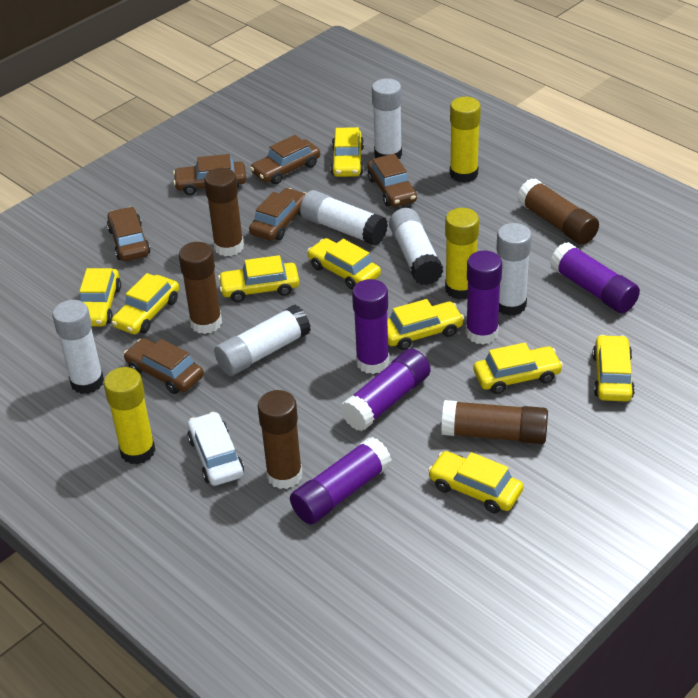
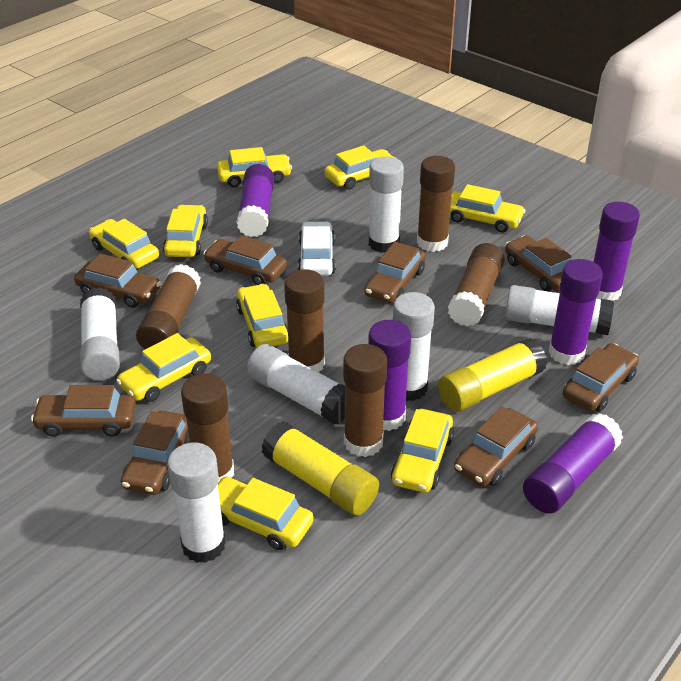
brown car: 6 -> 8
brown glue stick: 5 -> 6
yellow glue stick: 3 -> 2

